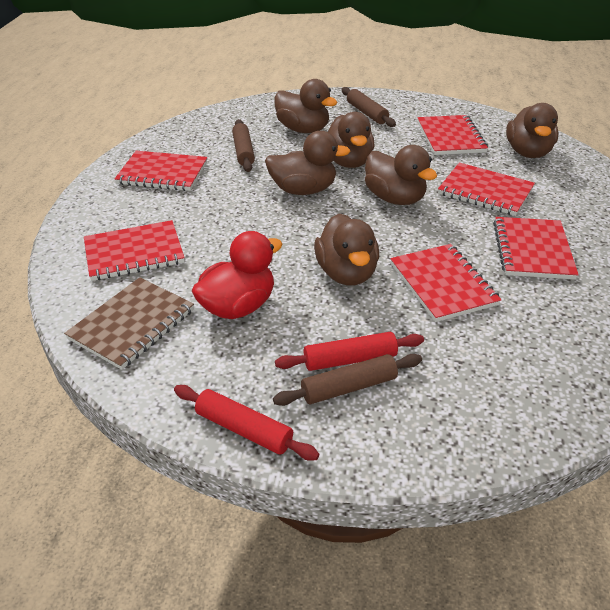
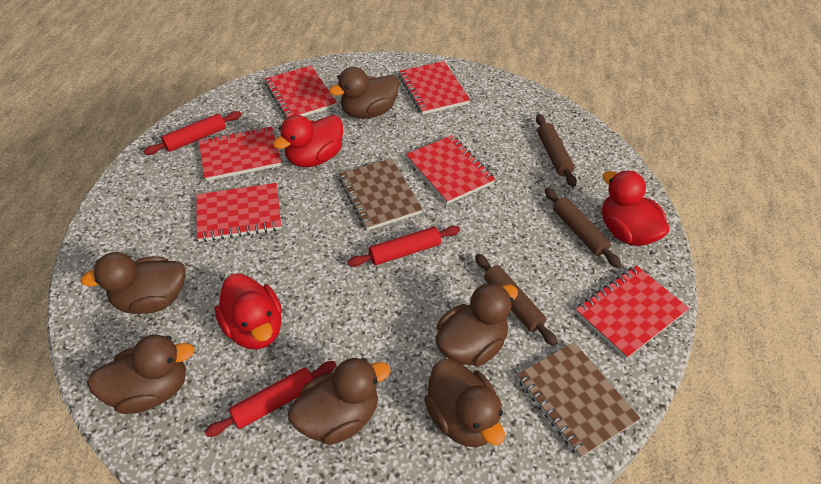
brown notebook: 1 -> 2
red duck: 1 -> 3
red rolling pin: 2 -> 3

